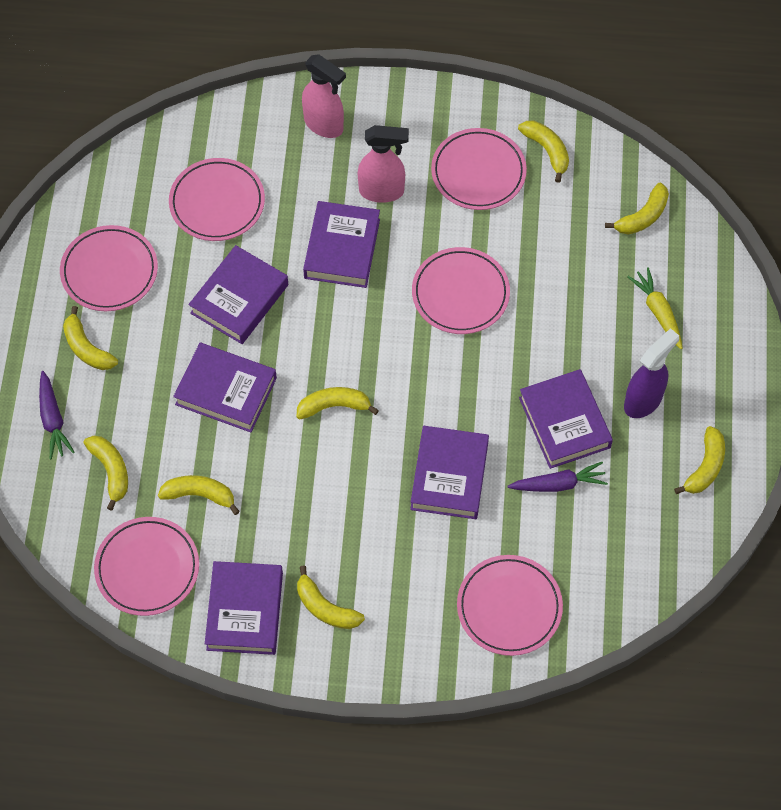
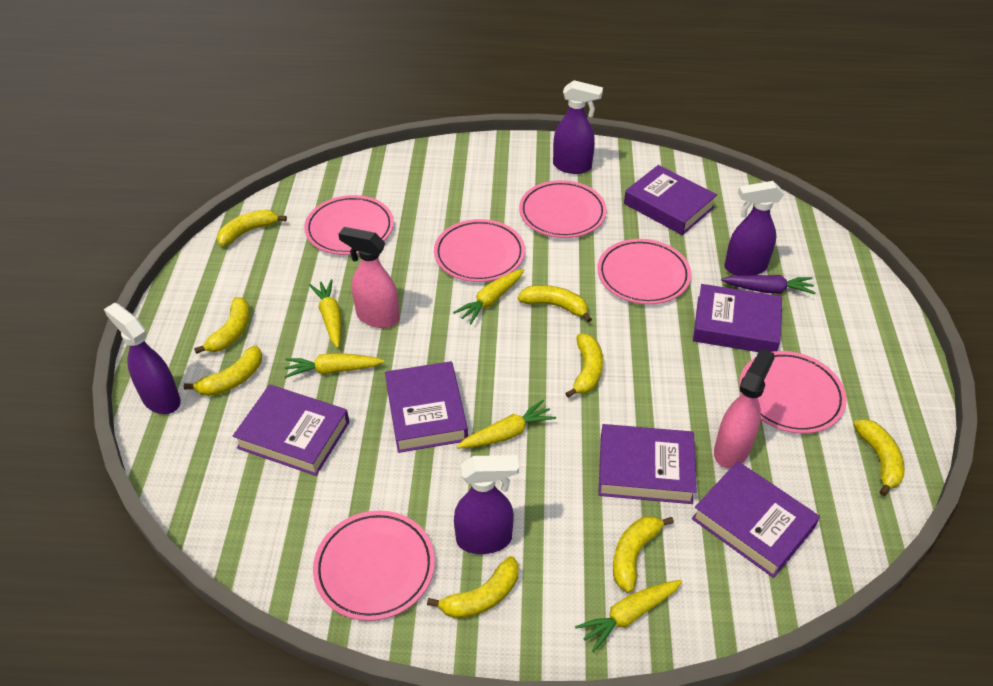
purple carrot: 2 -> 1
purple spray bottle: 1 -> 4
yellow carrot: 1 -> 5

